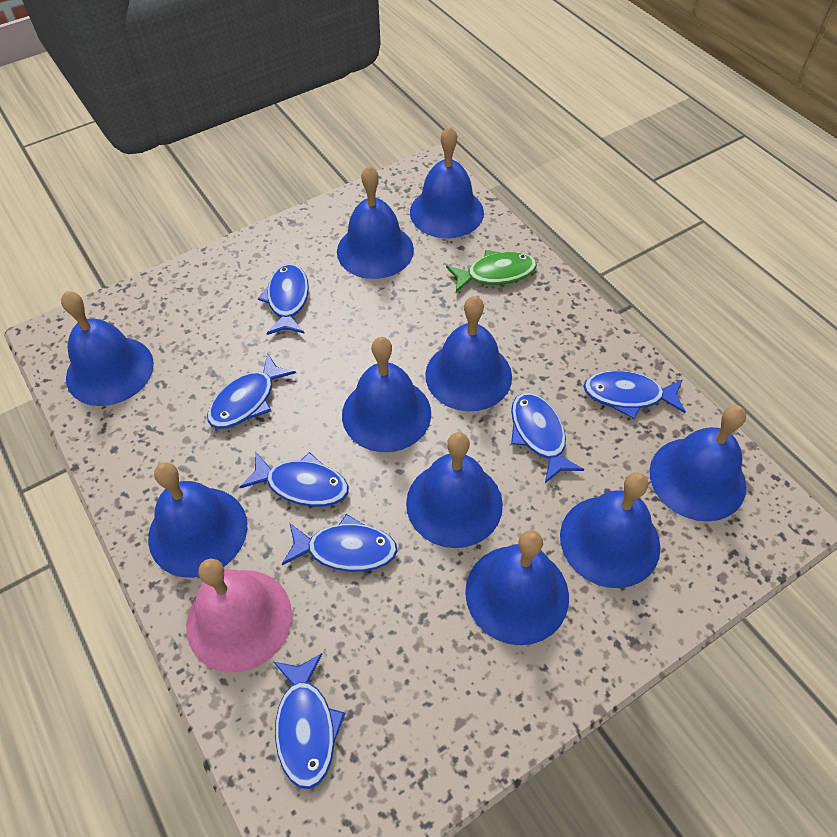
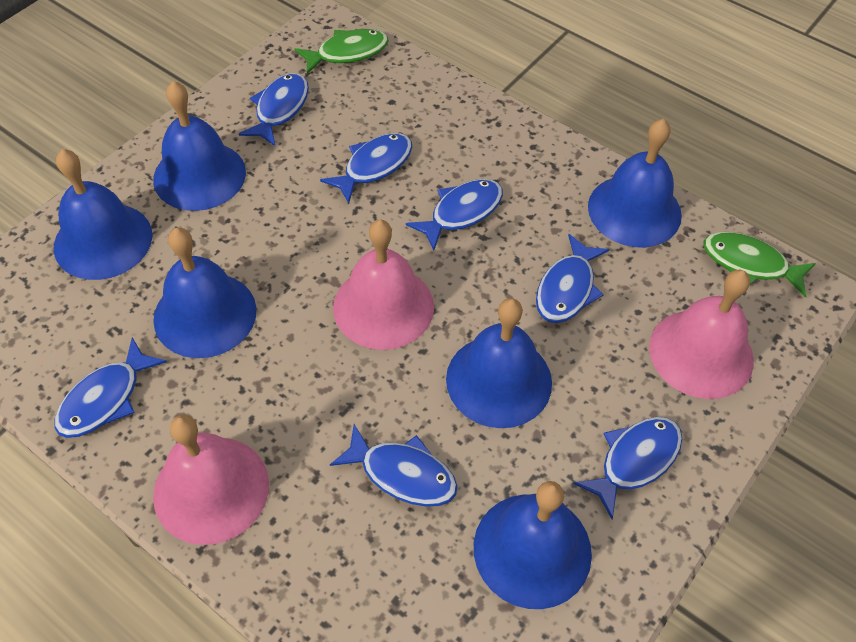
blue bell: 10 -> 6
green fish: 1 -> 2
pink bell: 1 -> 3

